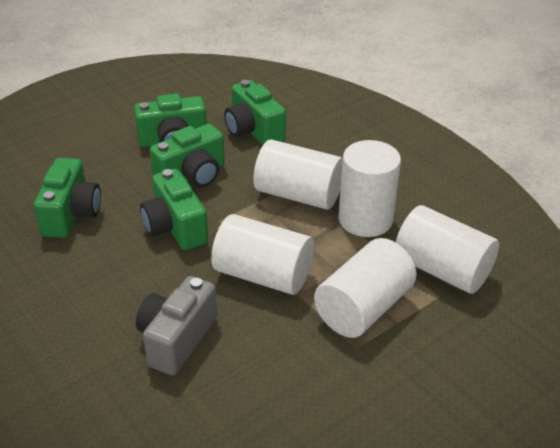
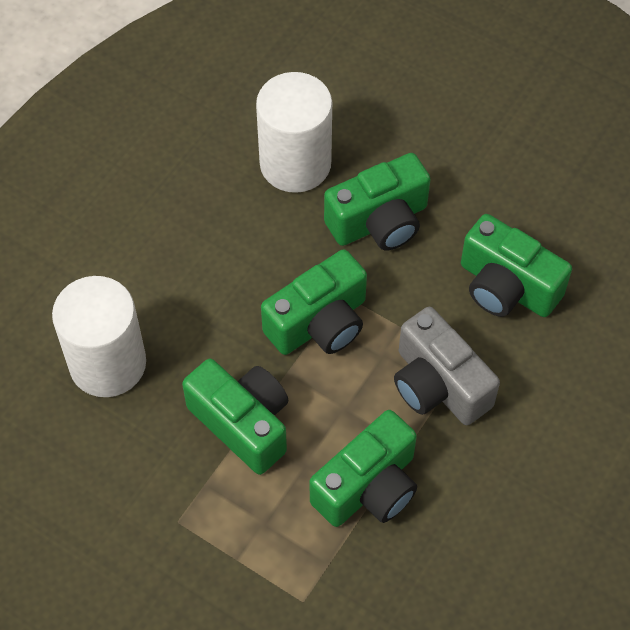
white cylinder: 5 -> 2

